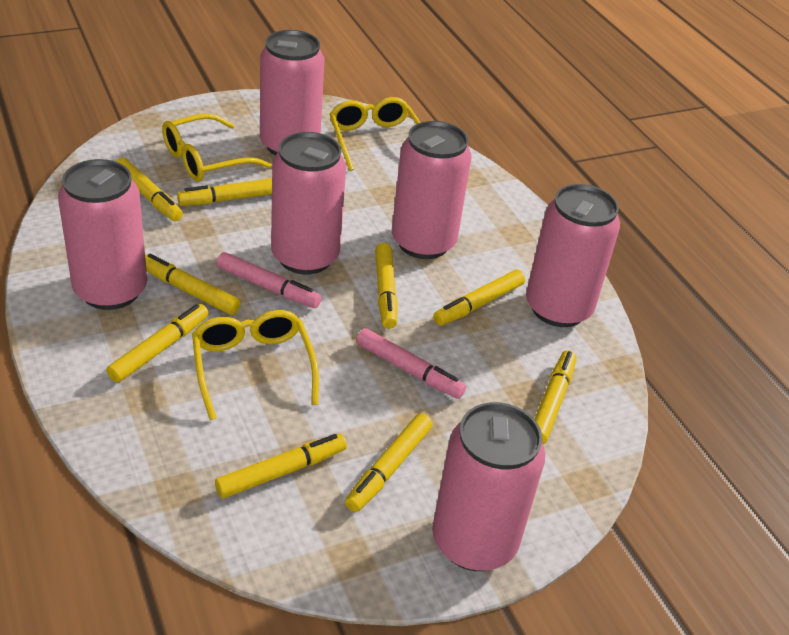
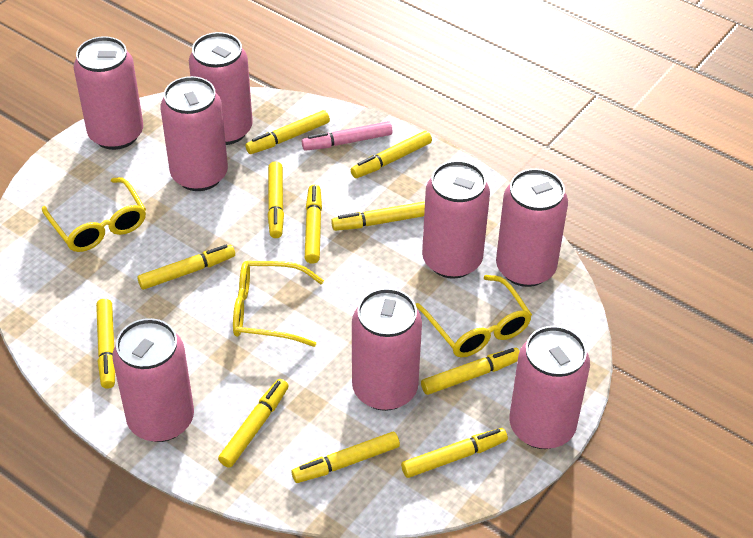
pink can: 6 -> 8
pink marker: 2 -> 1
yellow marker: 9 -> 11

